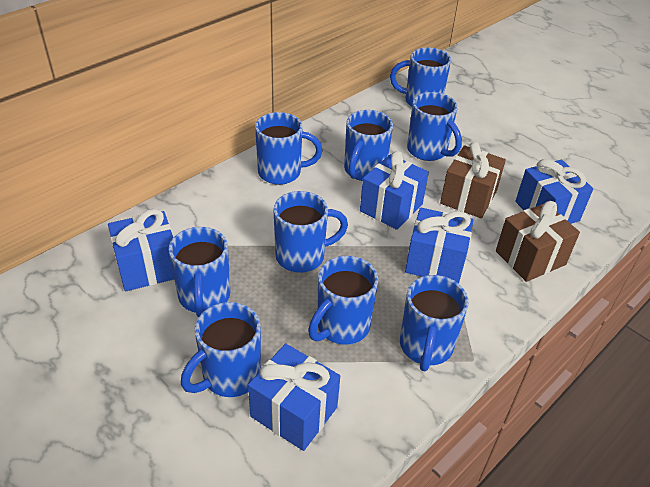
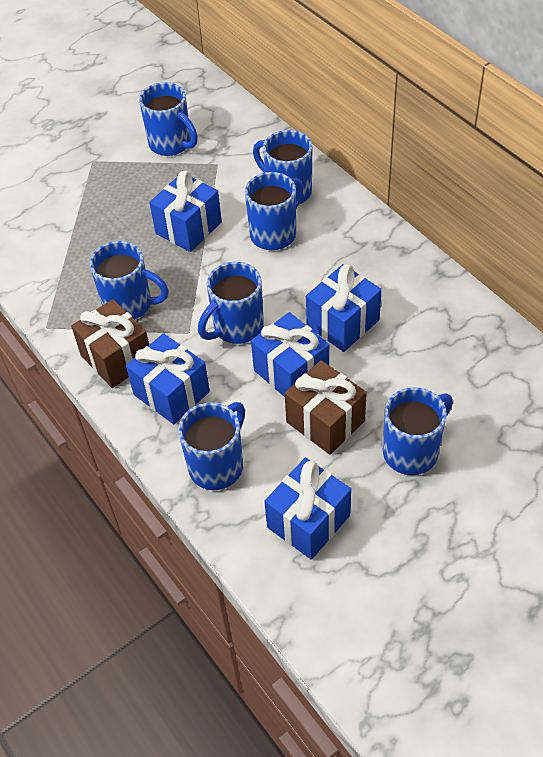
blue mug: 9 -> 7

